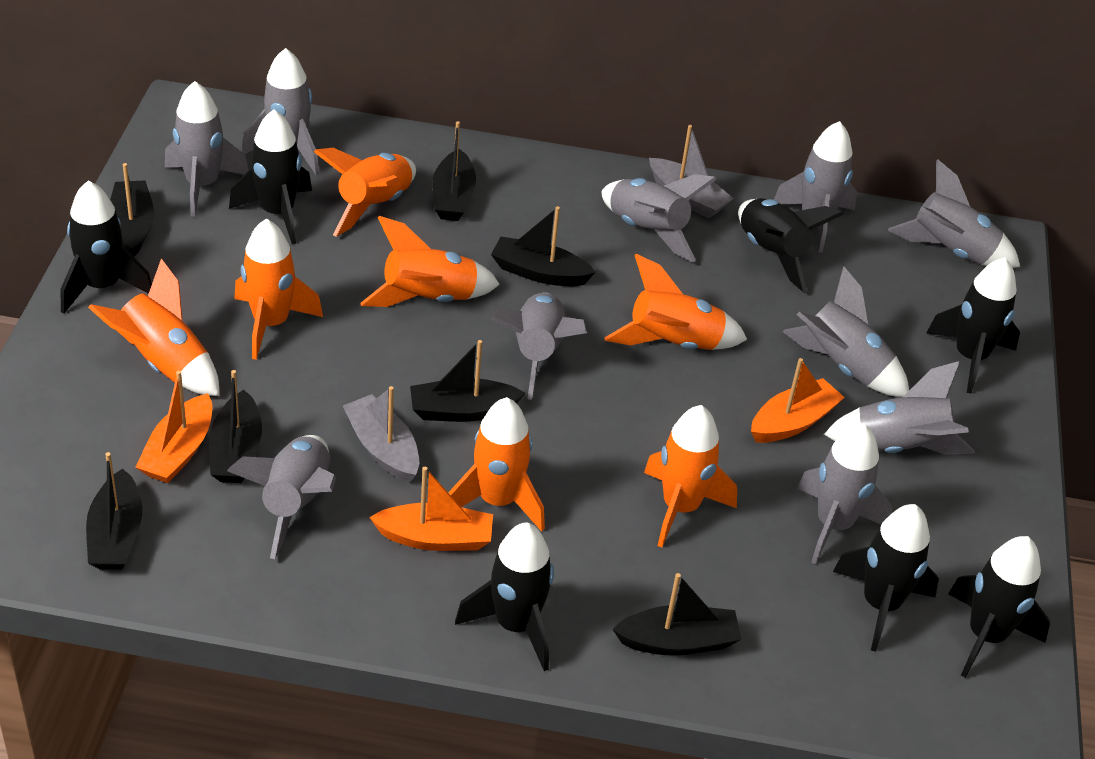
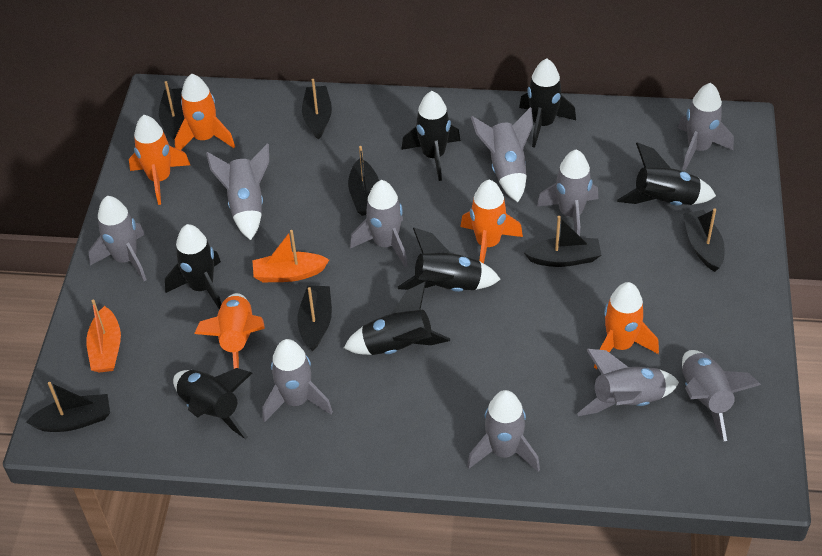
grey boat: 2 -> 0
orange boat: 3 -> 2
orange rocket: 7 -> 5

